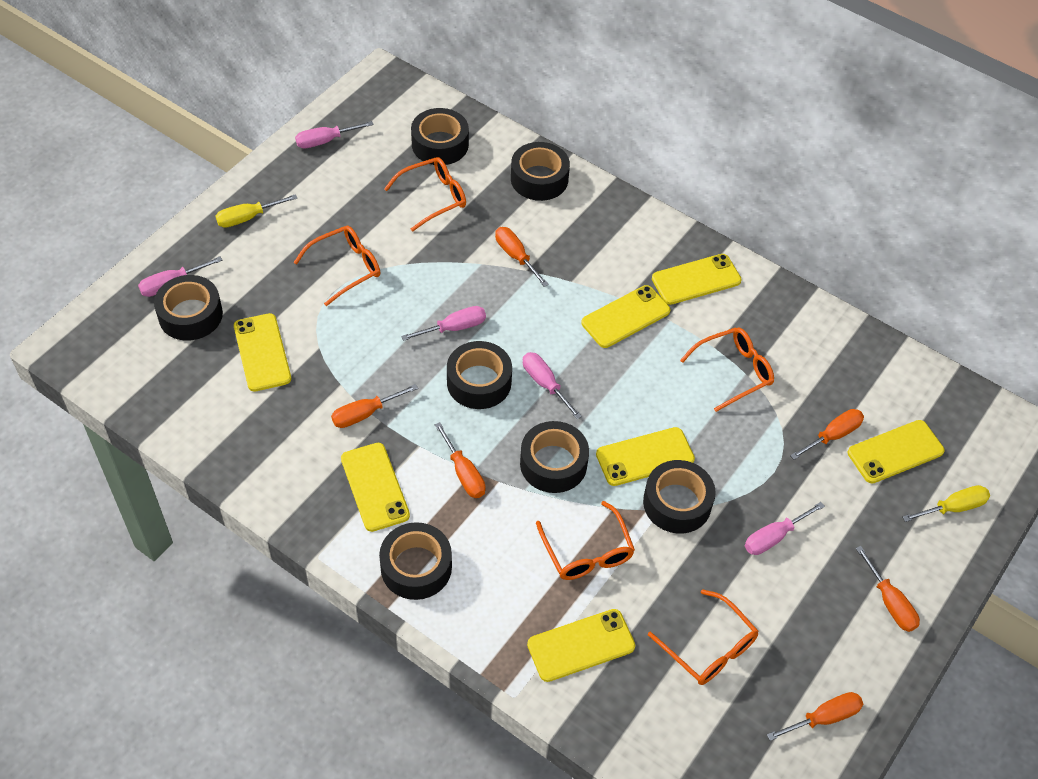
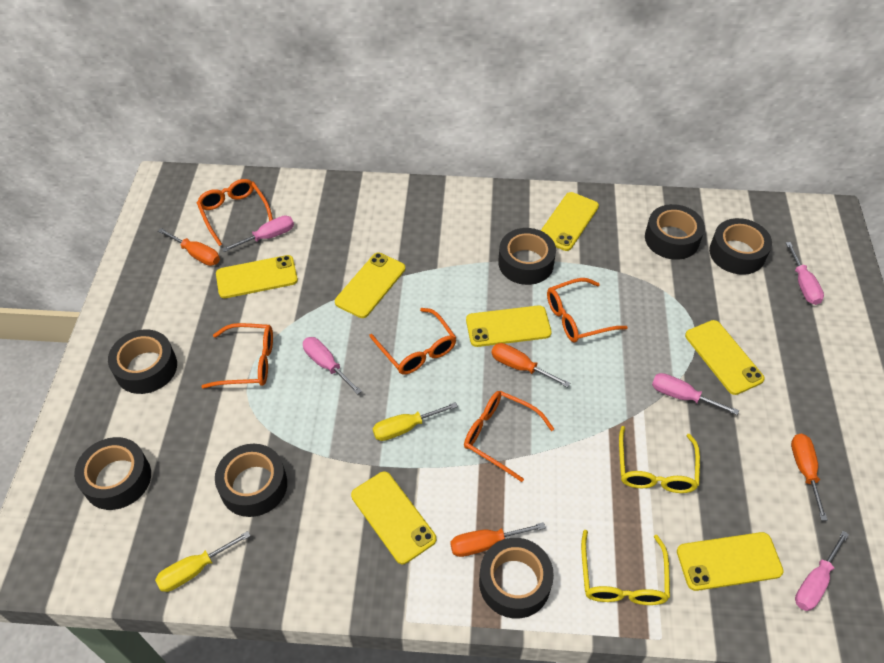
orange screwdriver: 6 -> 4
yellow glasses: 0 -> 2

